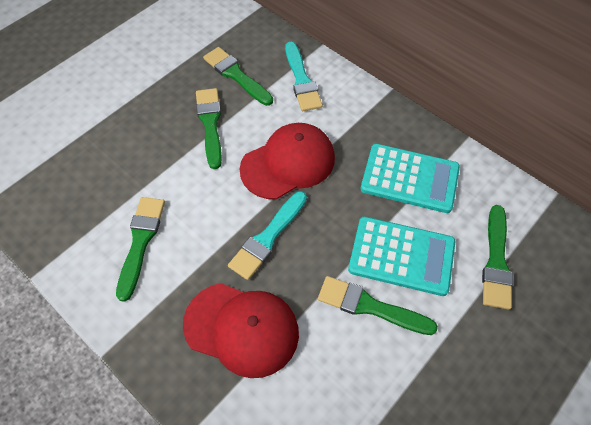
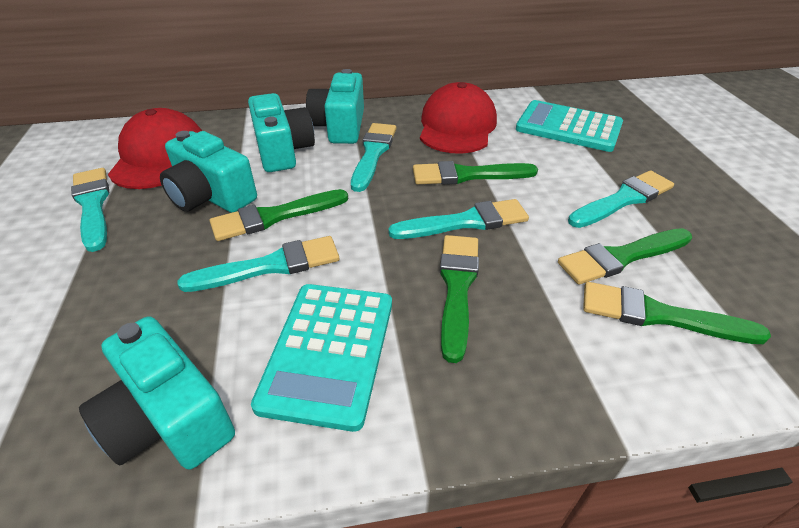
turquoise brush: 2 -> 5
turquoise camera: 0 -> 4

